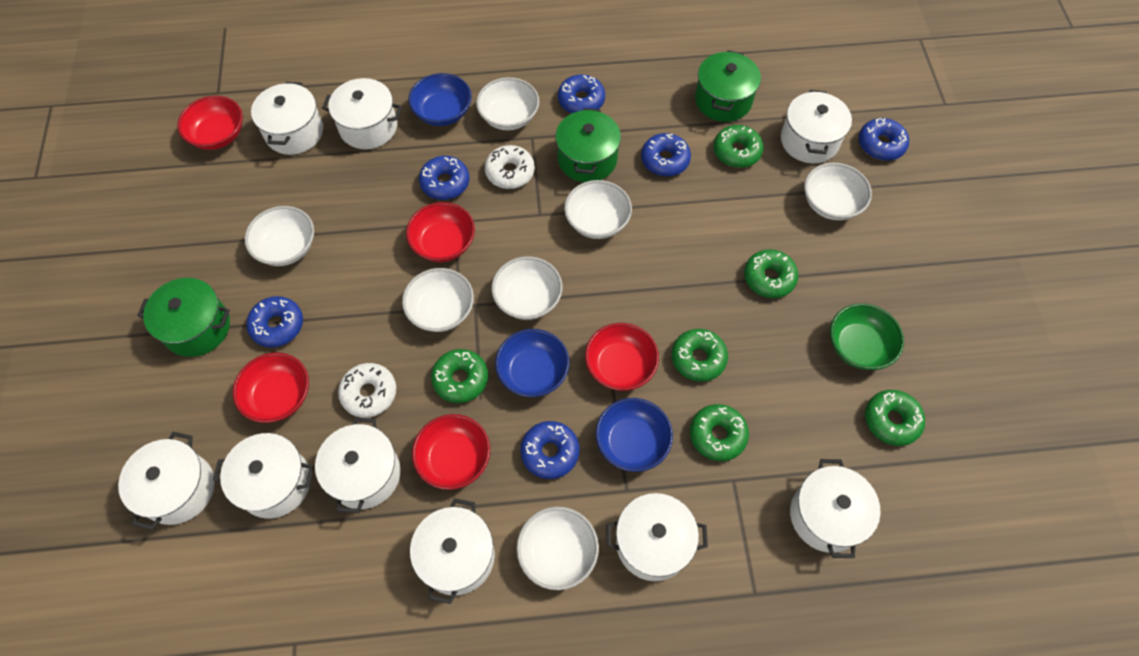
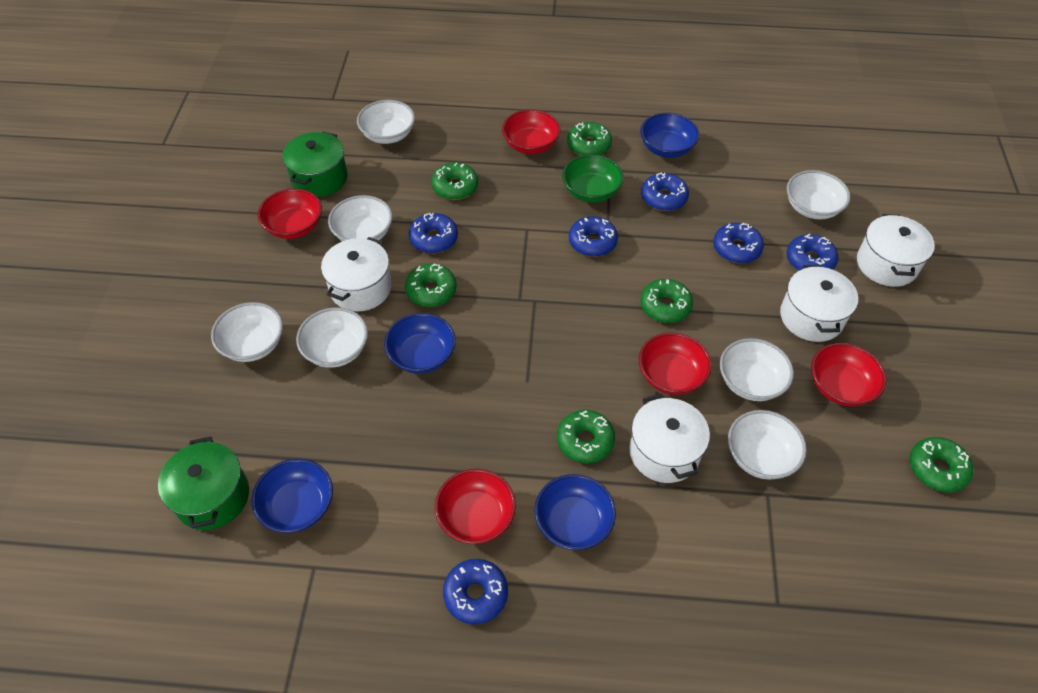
blue bowl: 3 -> 4
green pot: 3 -> 2
white donut: 2 -> 0
white pot: 9 -> 4

